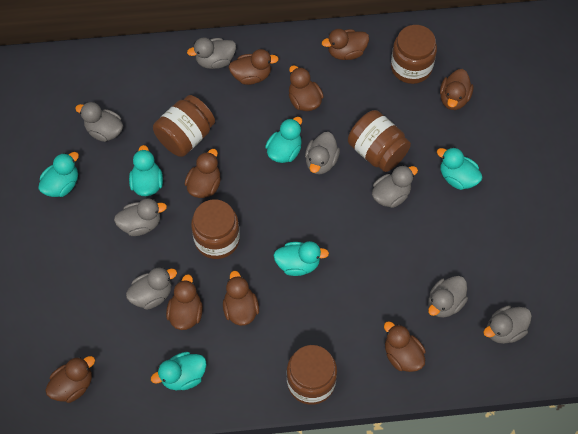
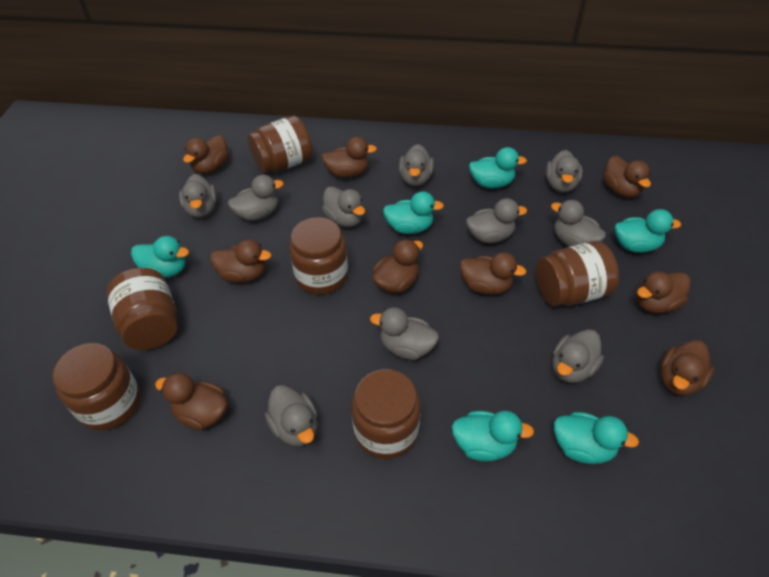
brown jar: 5 -> 6
grey duck: 8 -> 10

